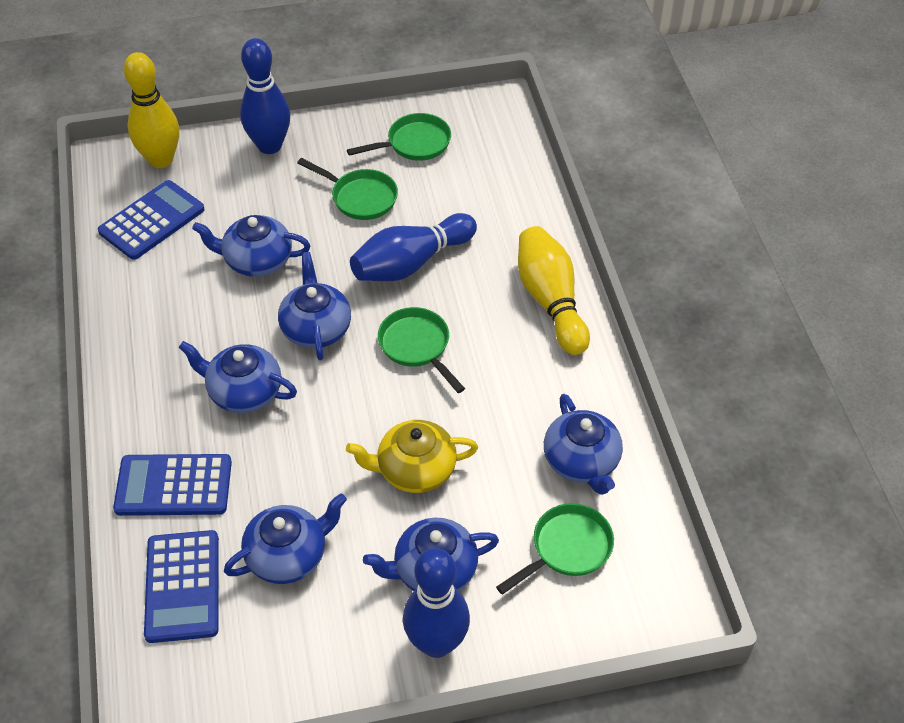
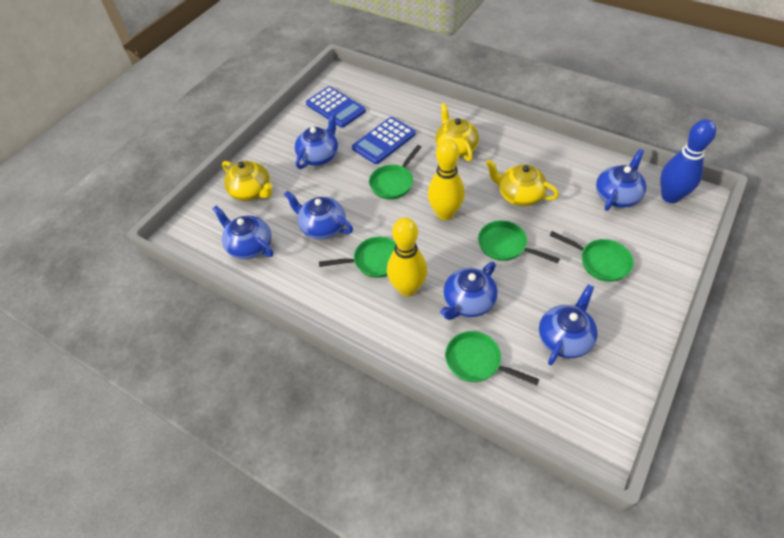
blue bowling pin: 3 -> 1
blue calculator: 3 -> 2
green pan: 4 -> 5
yellow teapot: 1 -> 3

